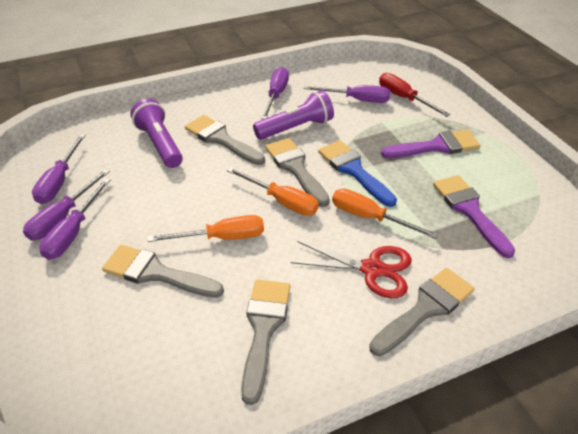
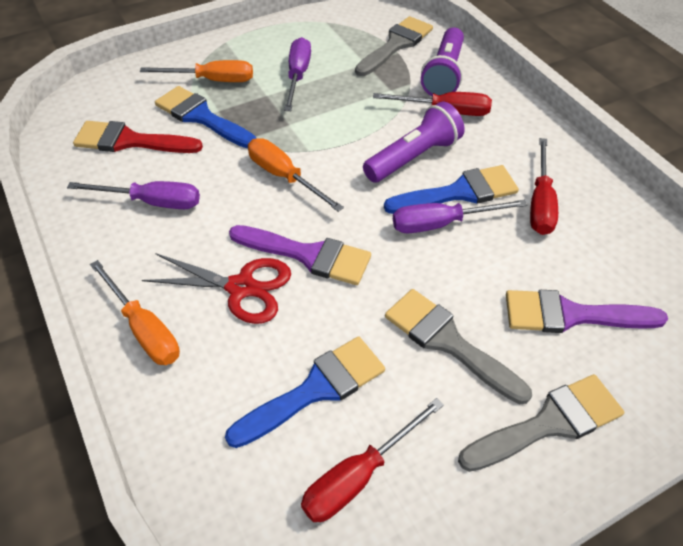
blue brush: 1 -> 3
grey brush: 5 -> 3
purple screwdriver: 5 -> 3
red brush: 0 -> 1
red screwdriver: 1 -> 3

